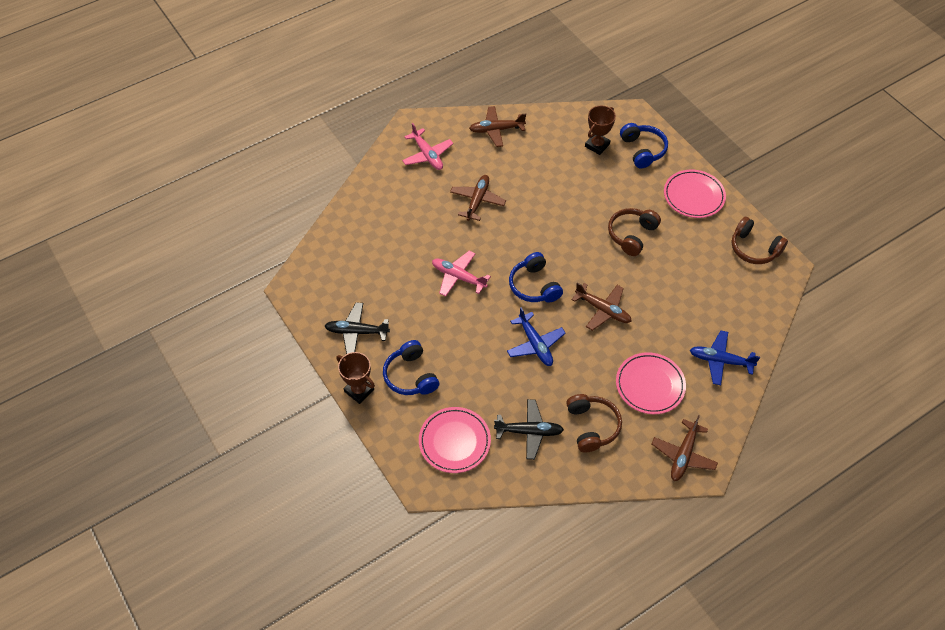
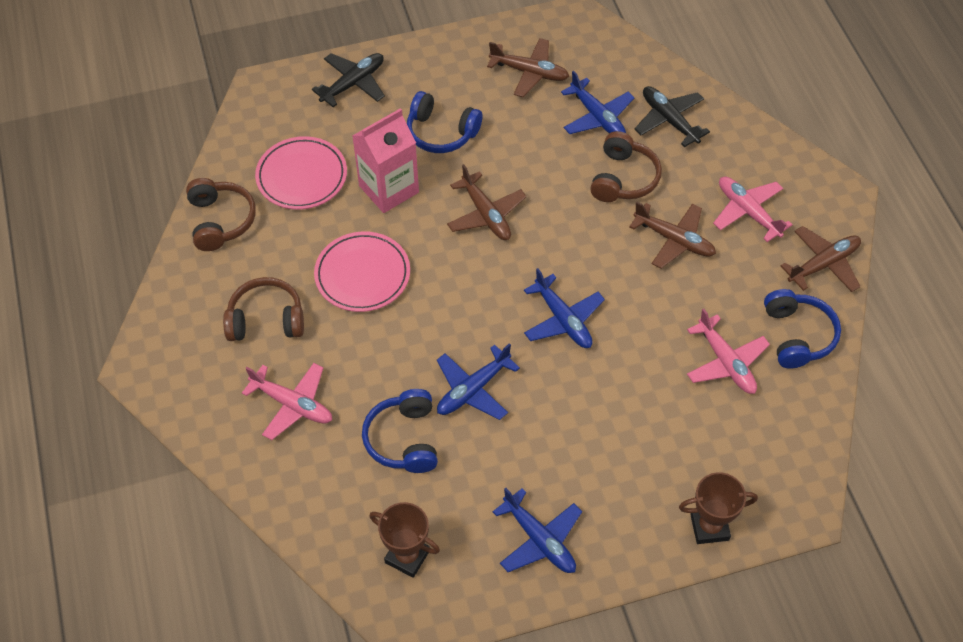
blue plane: 2 -> 4
pink carton: 0 -> 1
pink plane: 2 -> 3
pink plate: 3 -> 2

